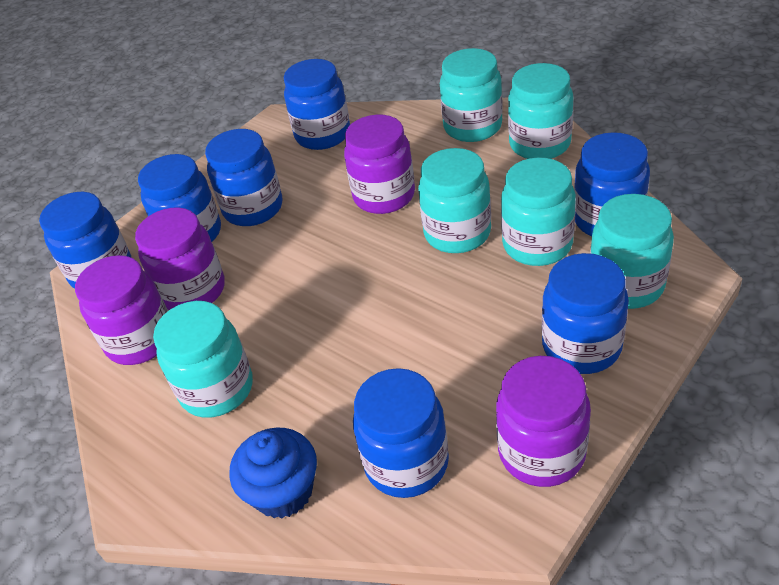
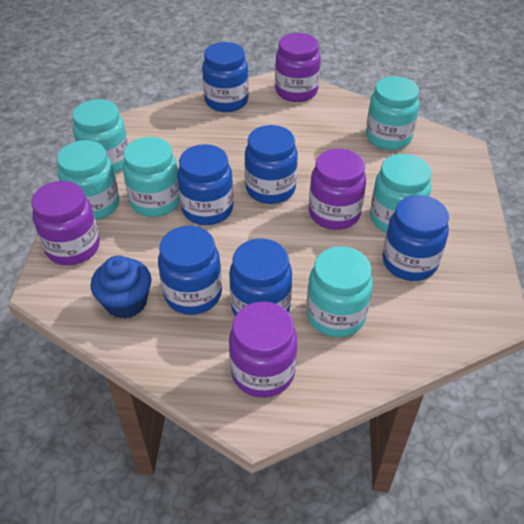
blue jar: 7 -> 6

